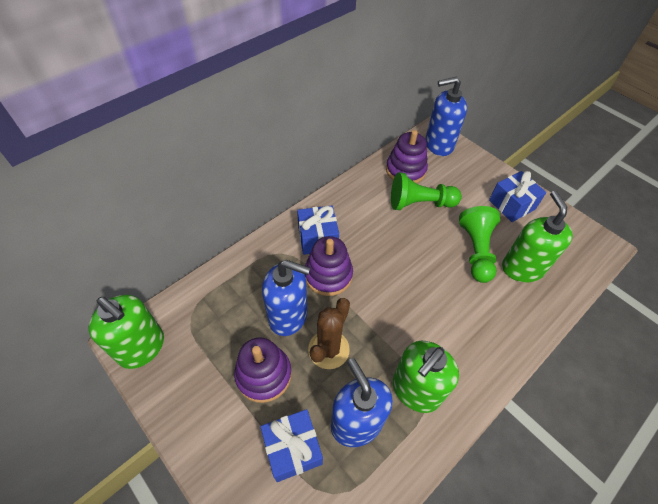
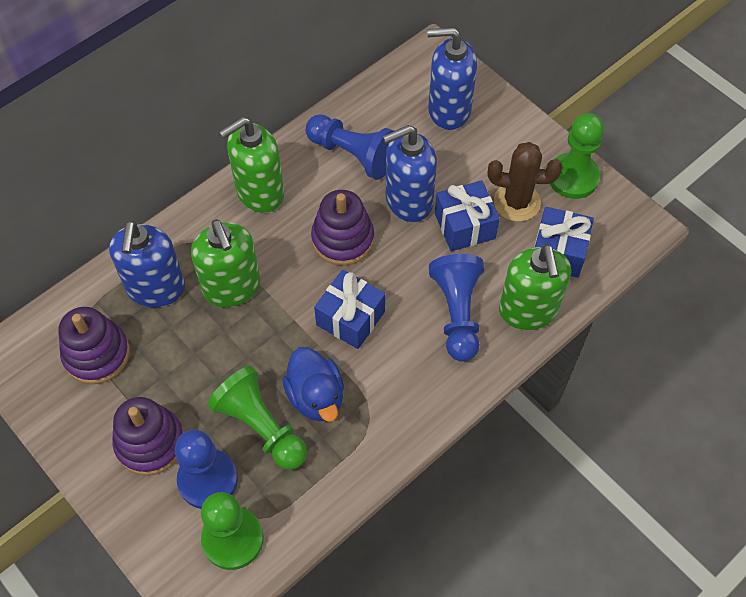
blue duck: 0 -> 1
blue pawn: 0 -> 3
green pawn: 2 -> 3

